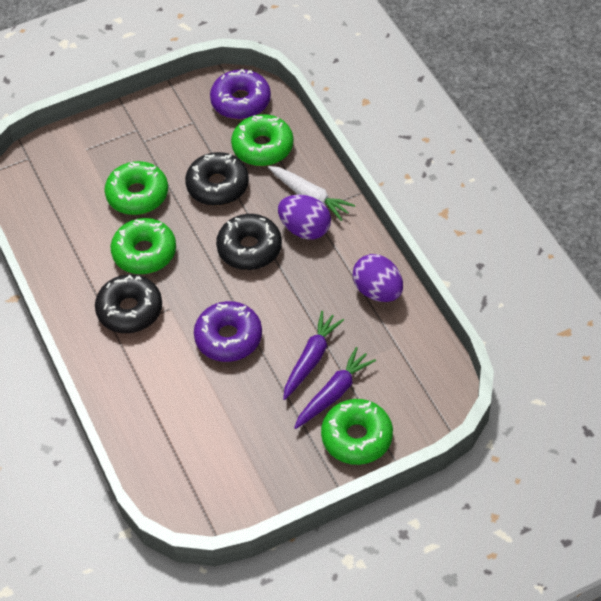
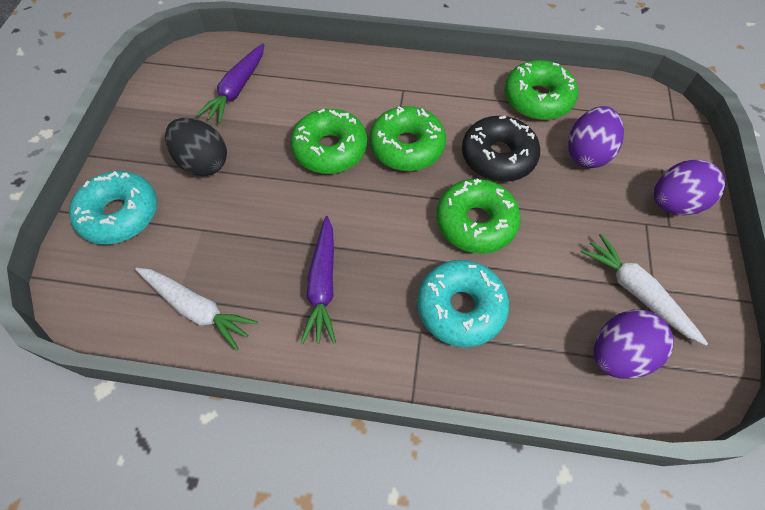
black donut: 3 -> 1
black egg: 0 -> 1
purple donut: 2 -> 0
purple egg: 2 -> 3
turquoise donut: 0 -> 2
white carrot: 1 -> 2

